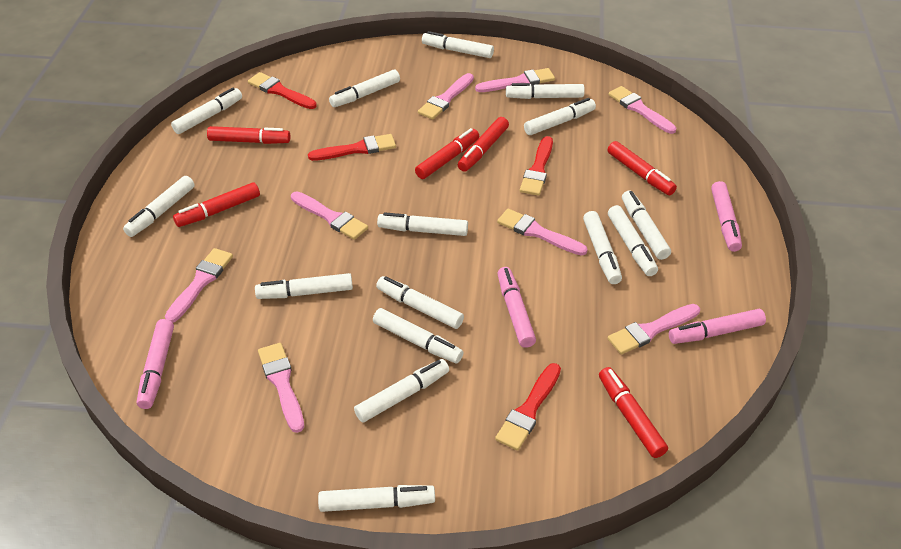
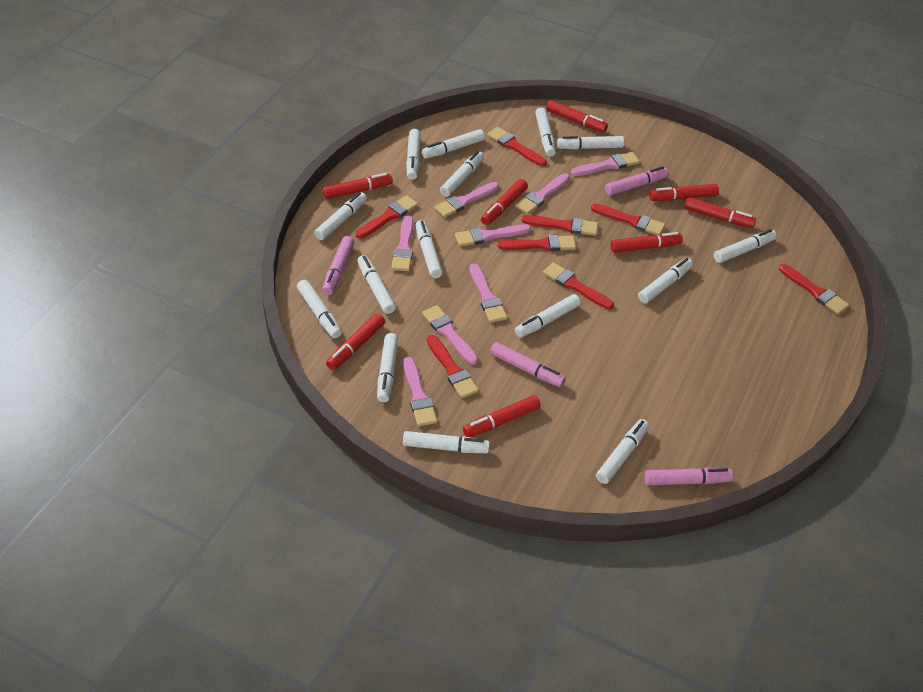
red brush: 4 -> 8
red marker: 6 -> 8

